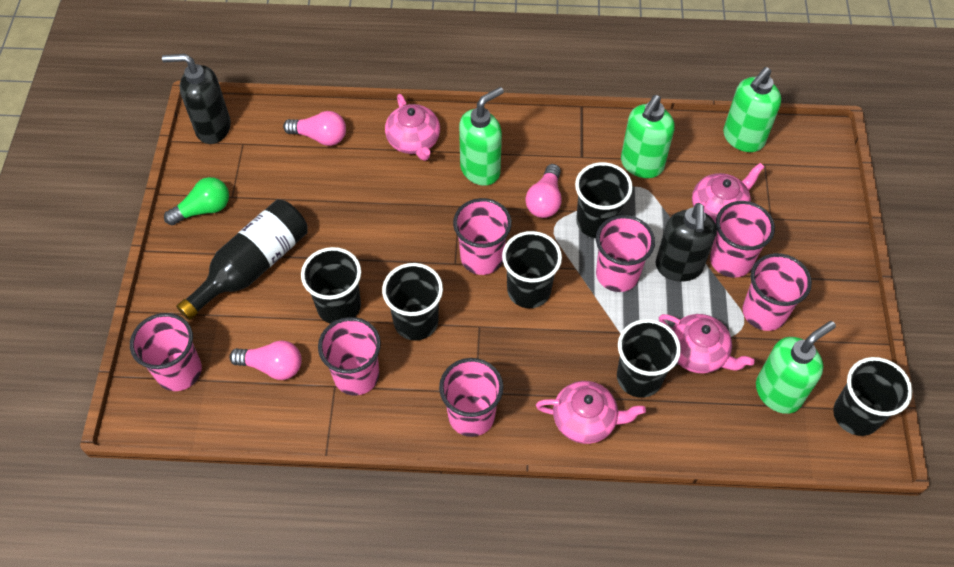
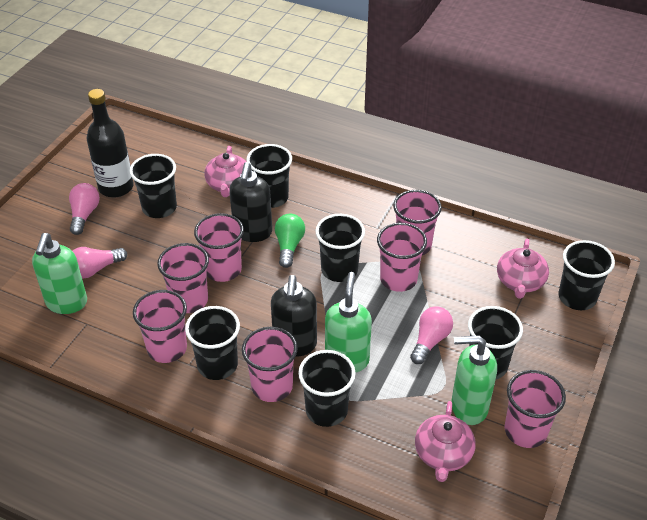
black cup: 6 -> 7
green soap dispenser: 4 -> 3
pink teapot: 4 -> 3

